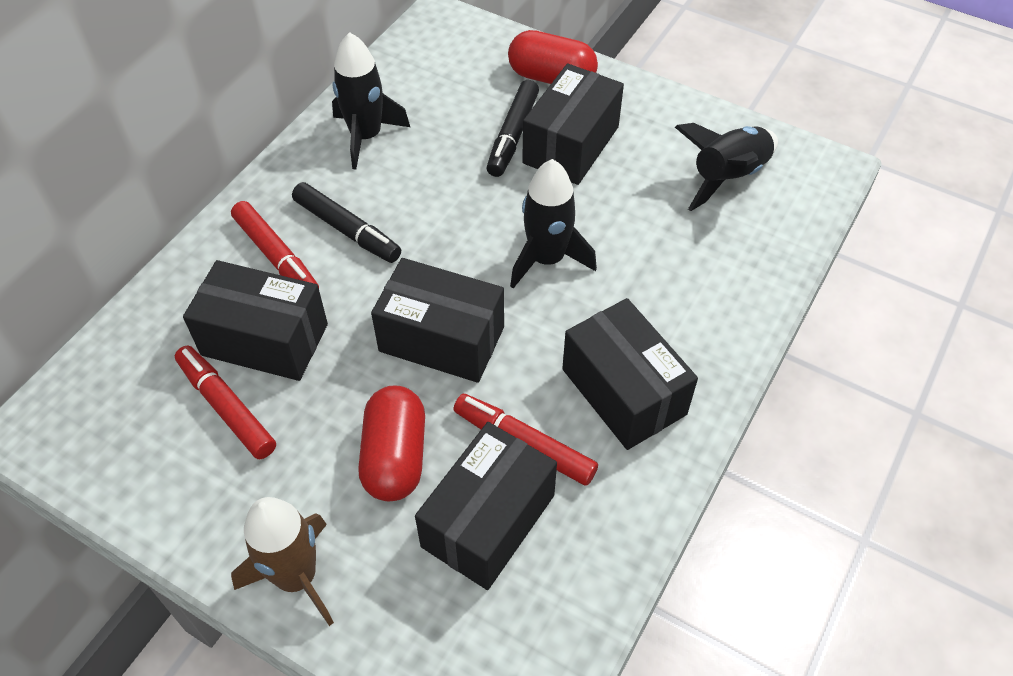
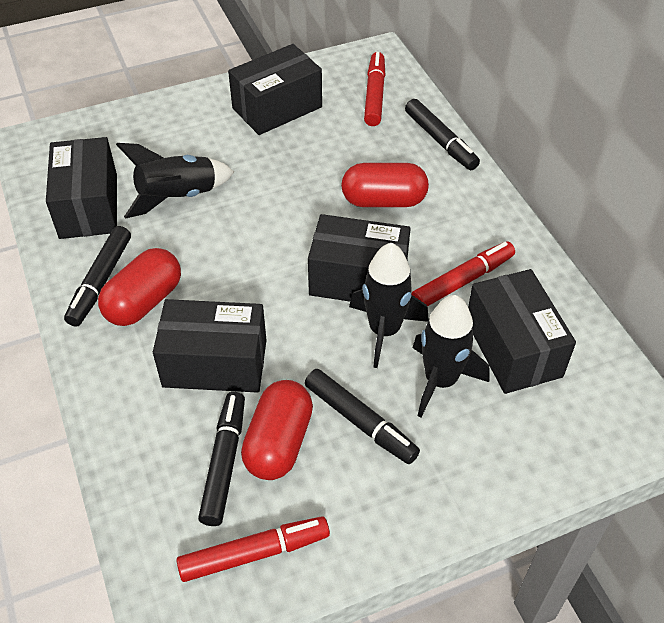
black marker: 2 -> 4
brown rocket: 1 -> 0
red capsule: 2 -> 3

